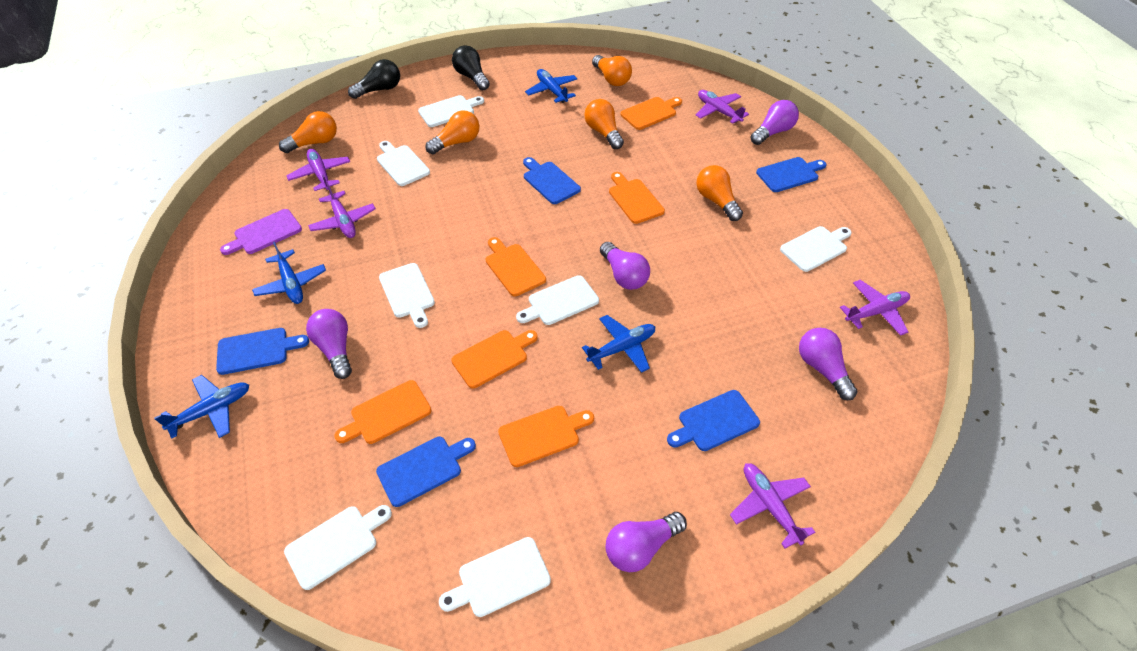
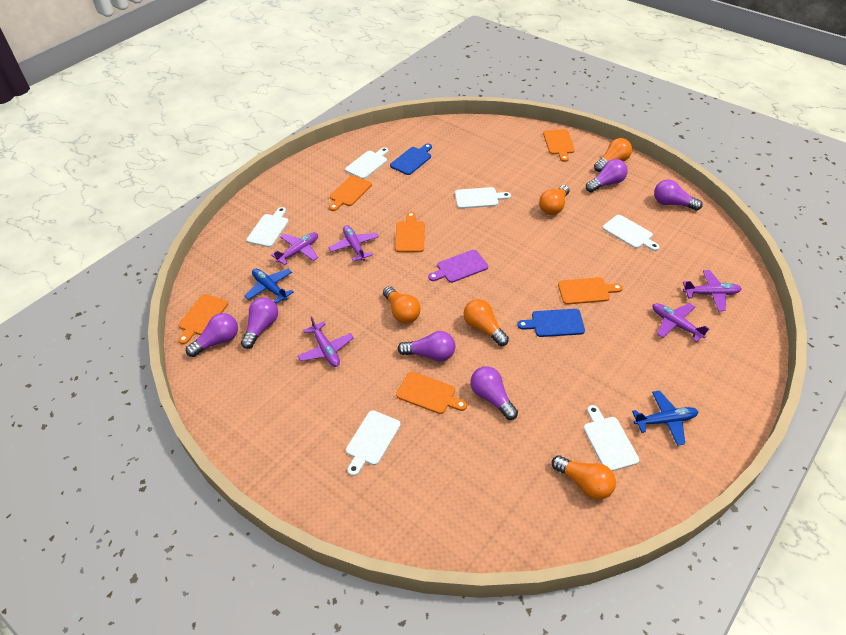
black light bulb: 2 -> 0
blue cutting board: 5 -> 2
blue plane: 4 -> 2
purple light bulb: 5 -> 6
white cutting board: 7 -> 6

